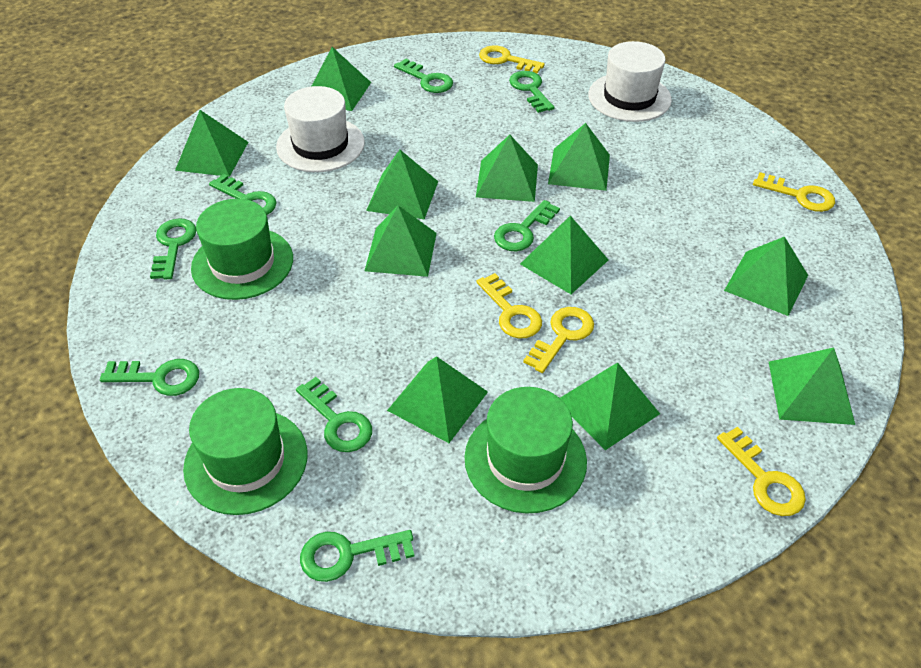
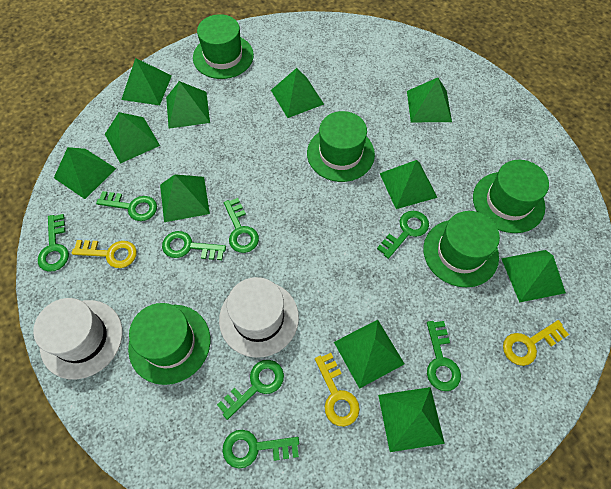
green hat: 3 -> 5
yellow key: 5 -> 3

